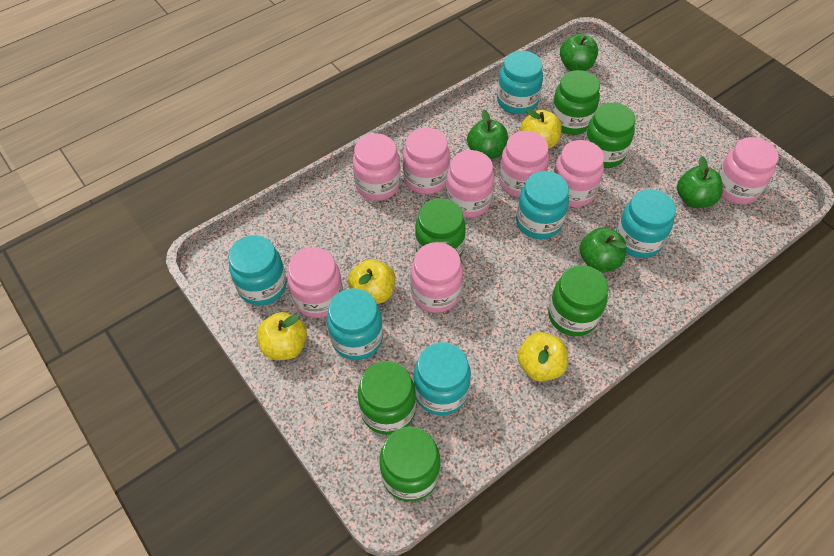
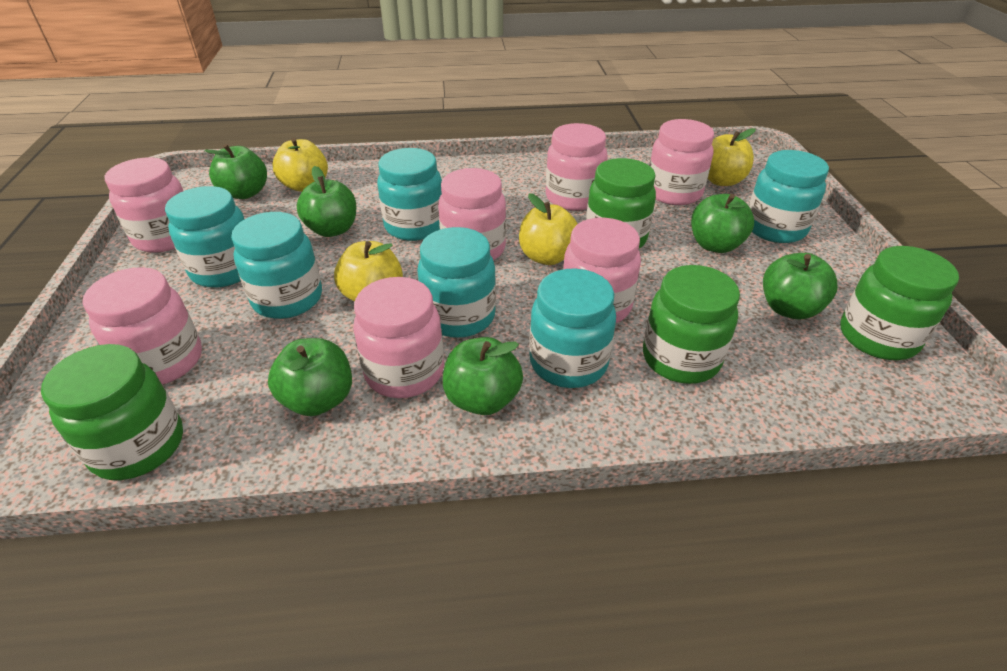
green apple: 4 -> 6
green jar: 6 -> 4
pink jar: 8 -> 7

